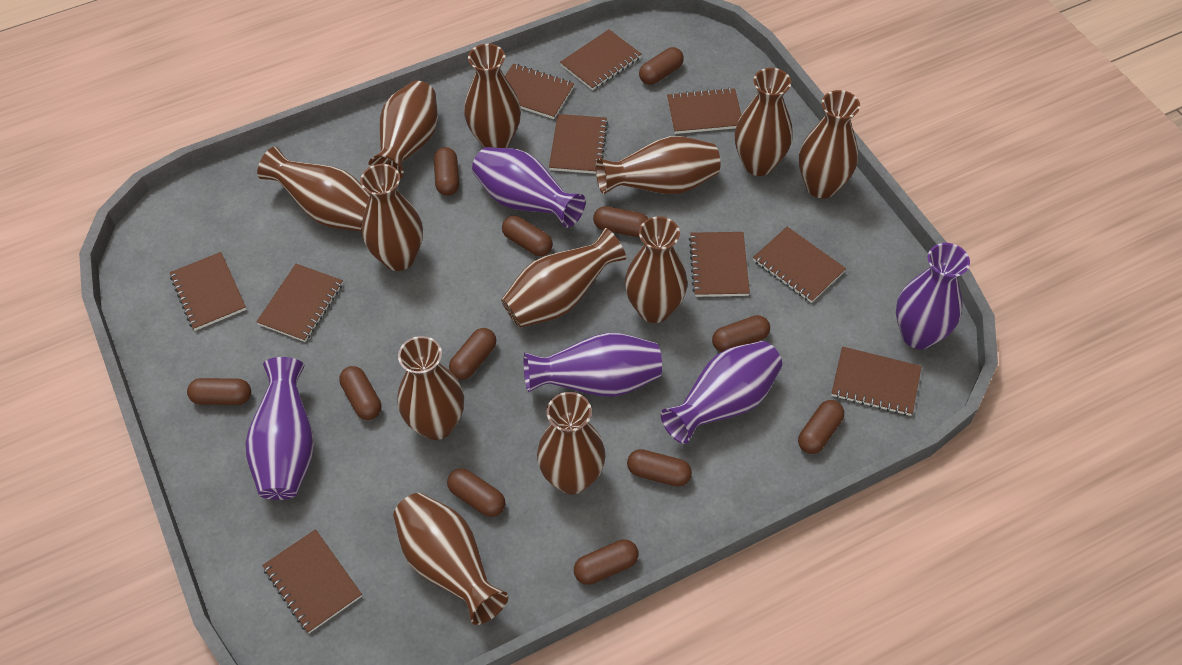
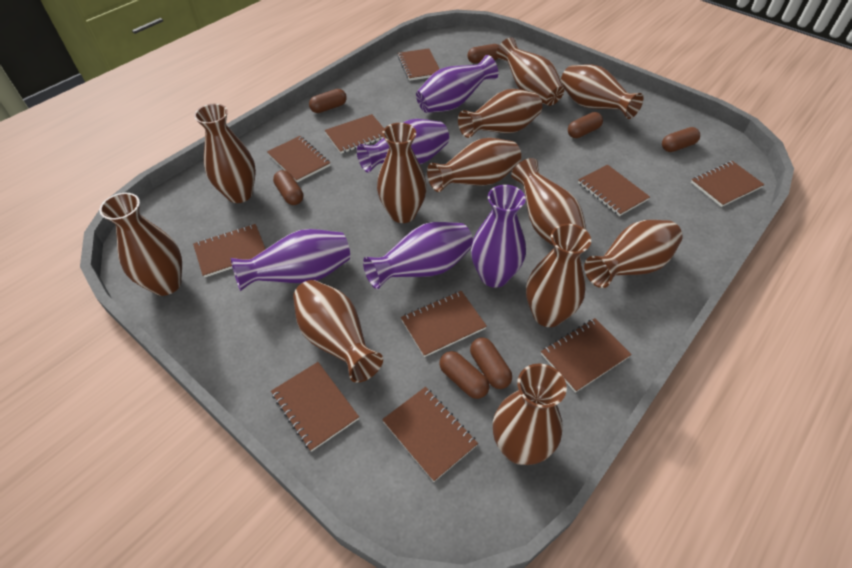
brown capsule: 12 -> 7

